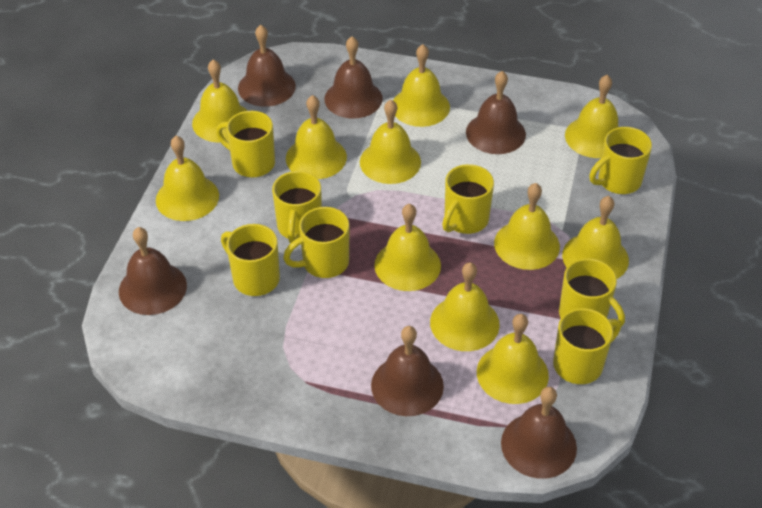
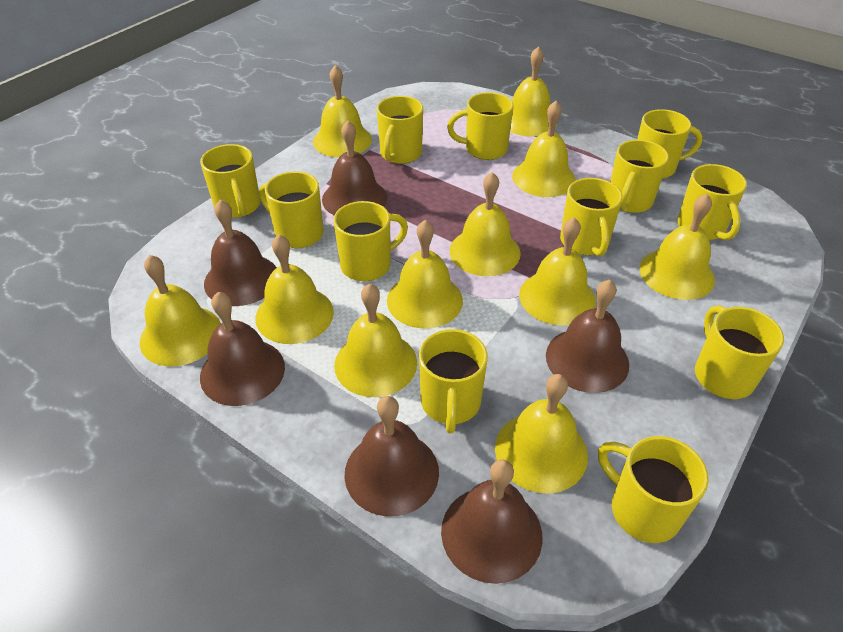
yellow mug: 8 -> 12

